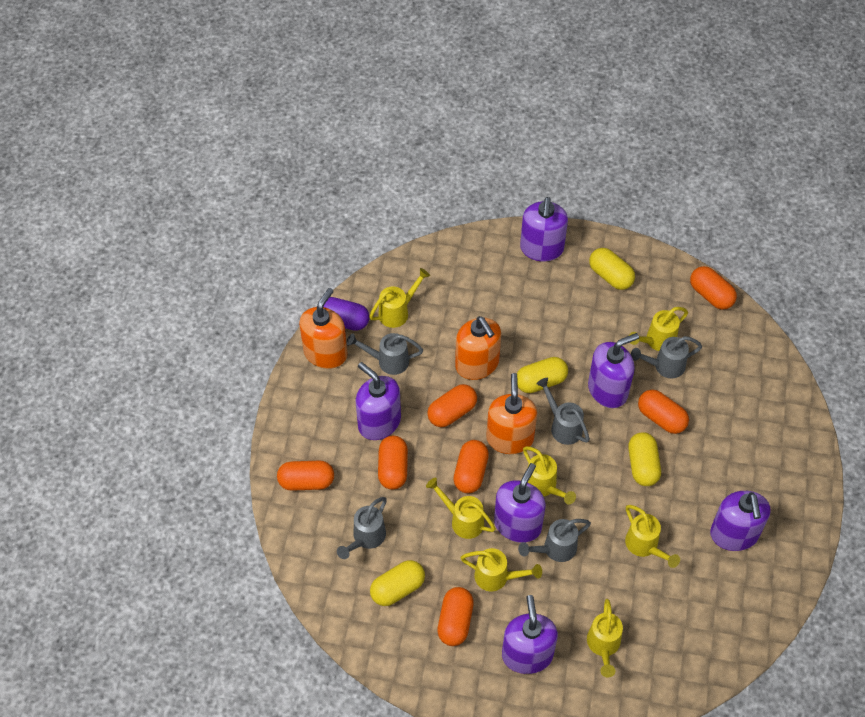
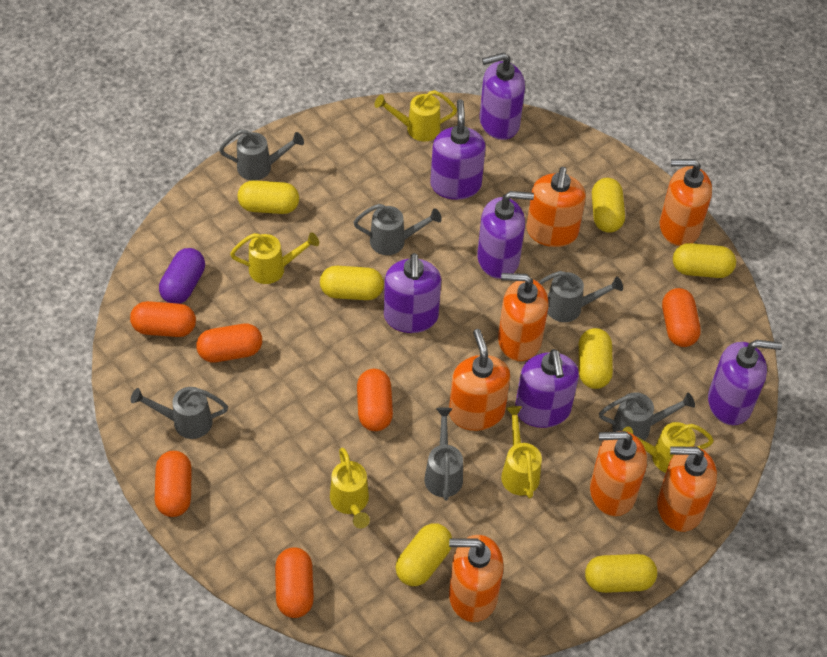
grey watering can: 5 -> 6
orange capsule: 7 -> 6
orange soap dispenser: 3 -> 7
yellow capsule: 4 -> 7
yellow watering can: 7 -> 5

